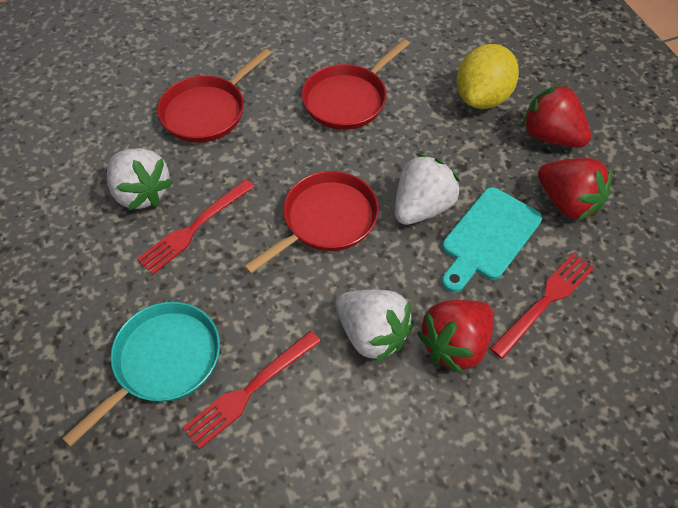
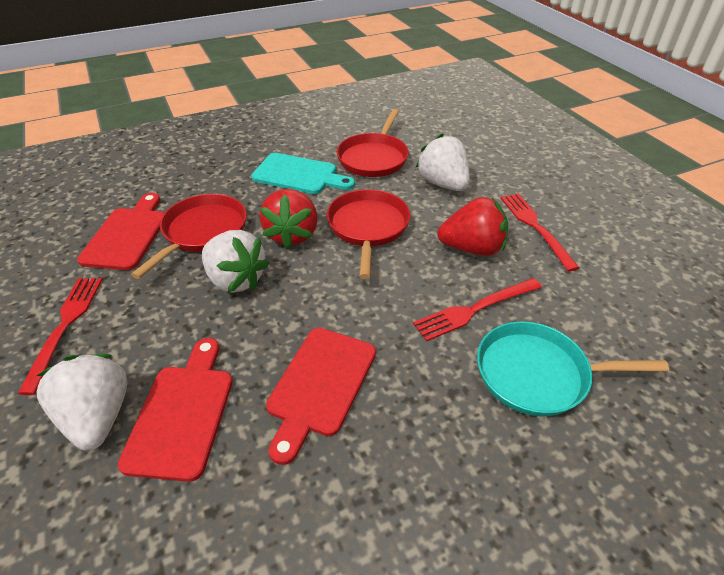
red cutting board: 0 -> 3
red strawberry: 3 -> 2
yellow lemon: 1 -> 0

